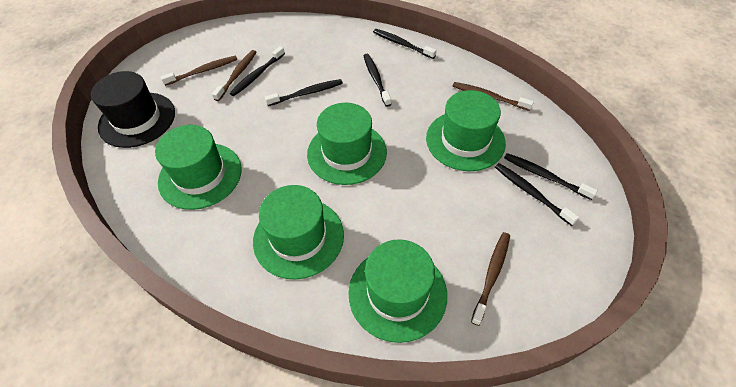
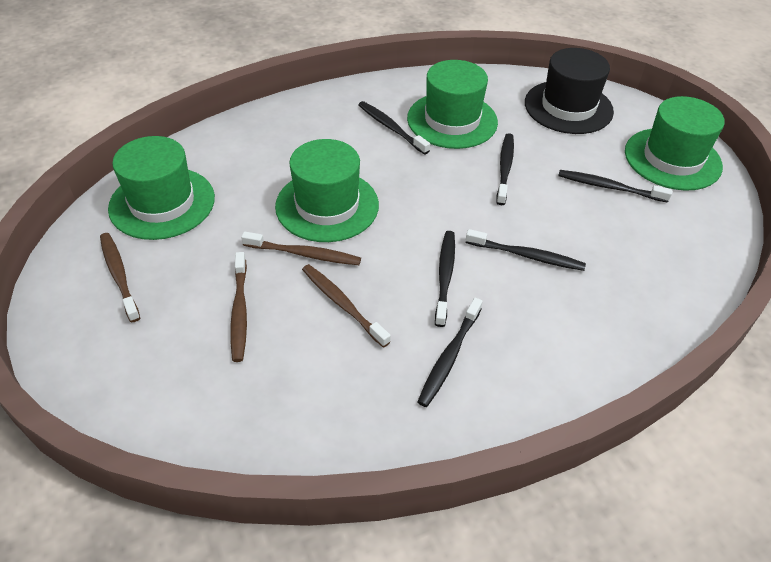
green hat: 5 -> 4

